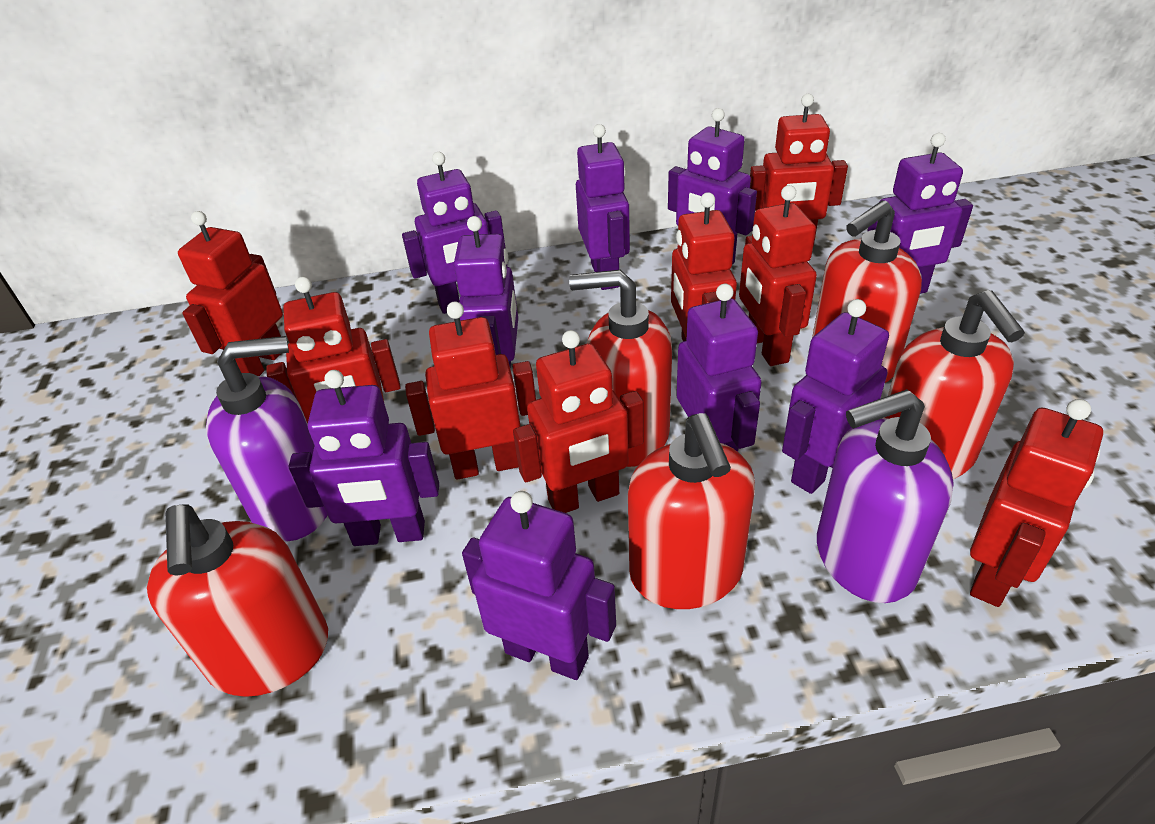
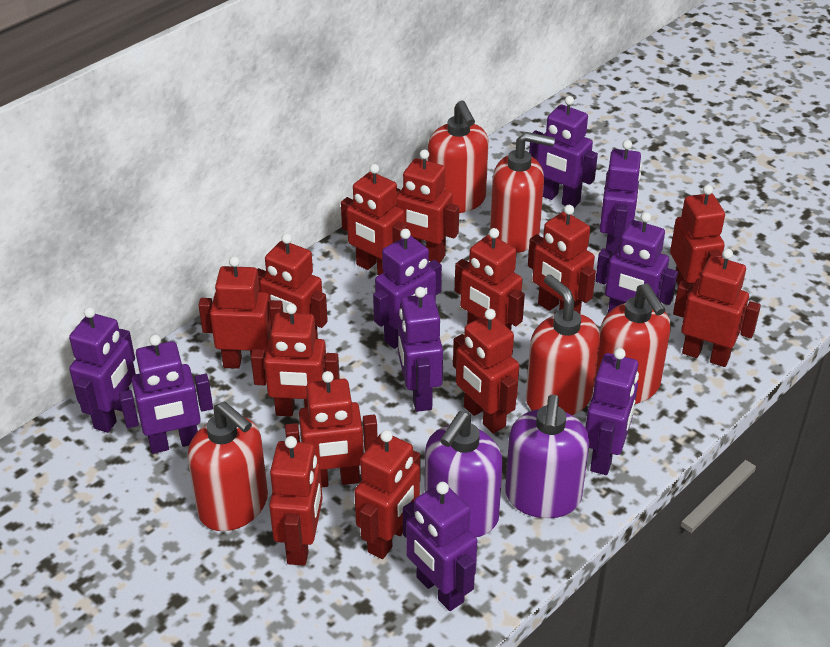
red robot: 8 -> 13

